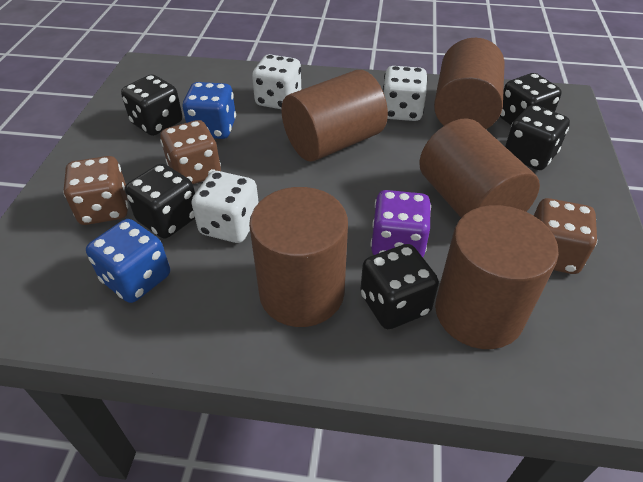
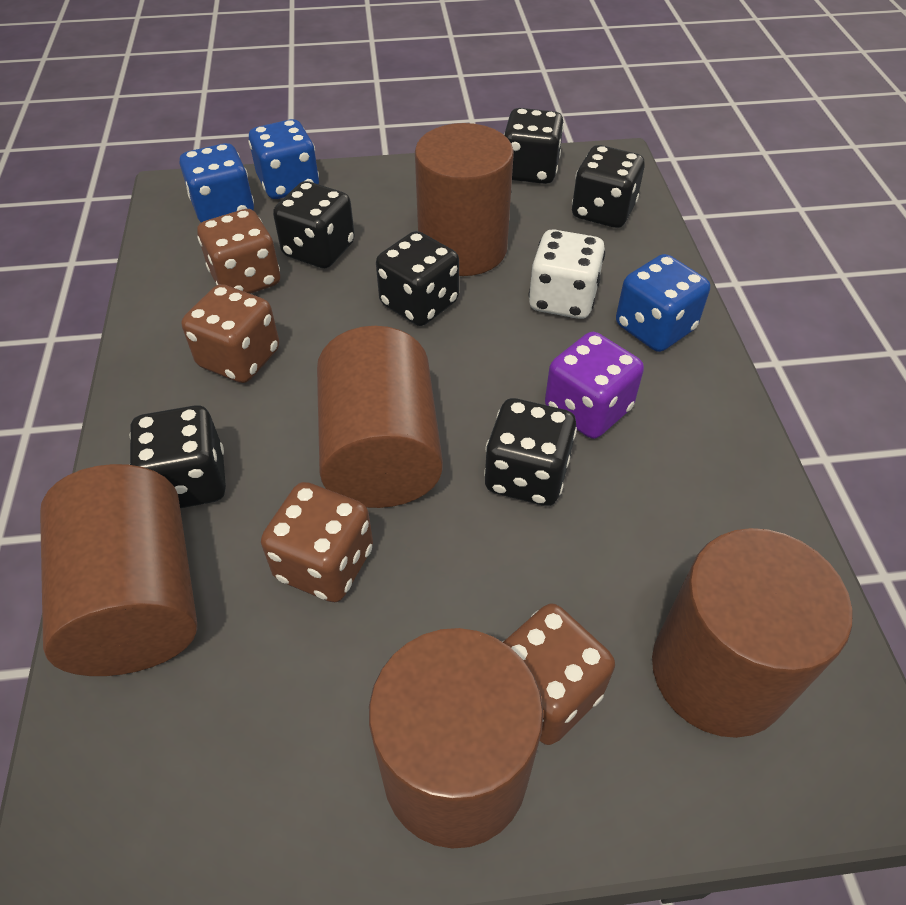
black dice: 5 -> 6
blue dice: 2 -> 3
brown dice: 3 -> 4
white dice: 3 -> 1

